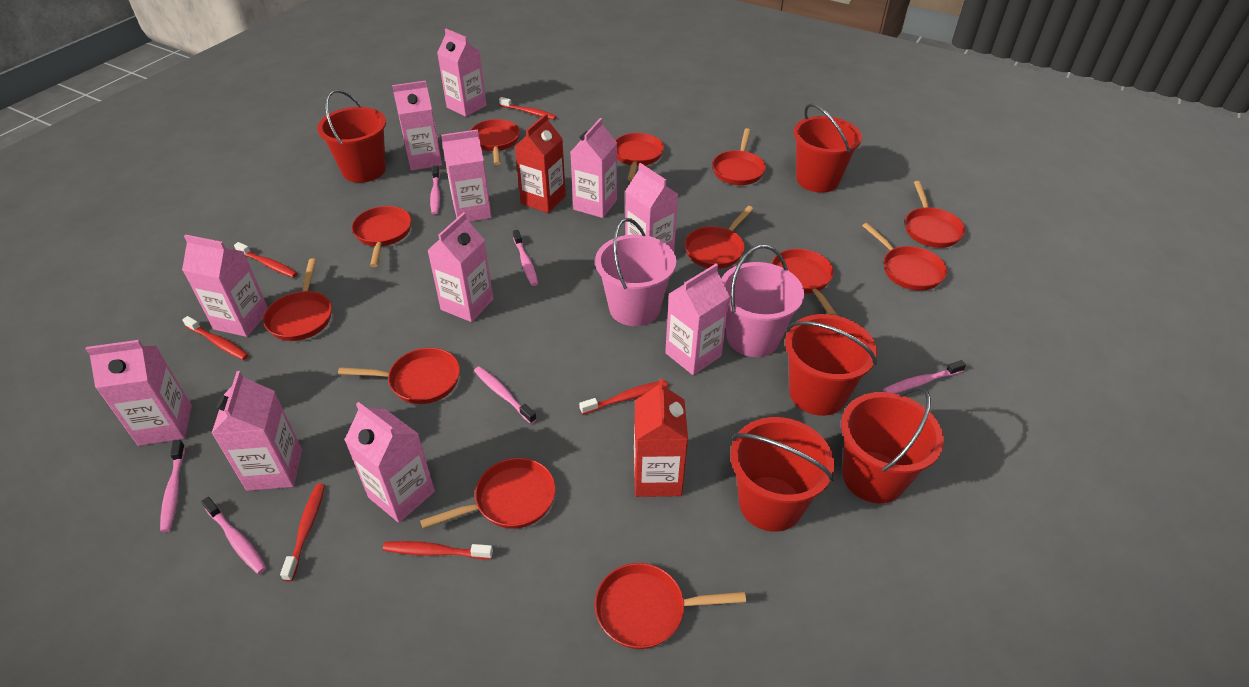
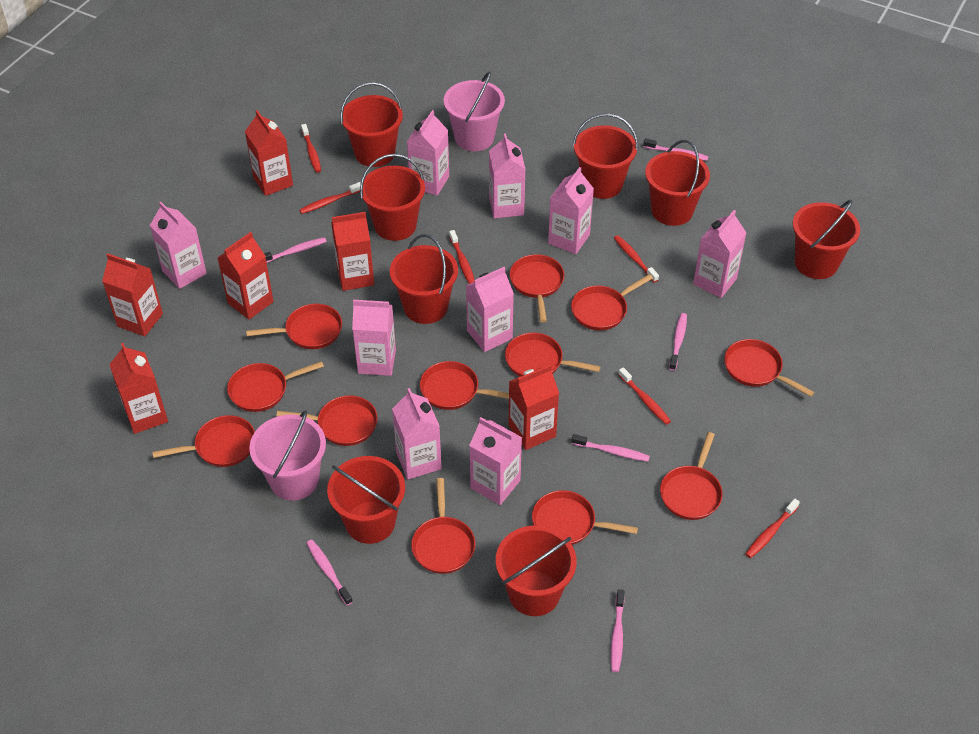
pink carton: 11 -> 9
red bucket: 5 -> 8
red carton: 2 -> 6

